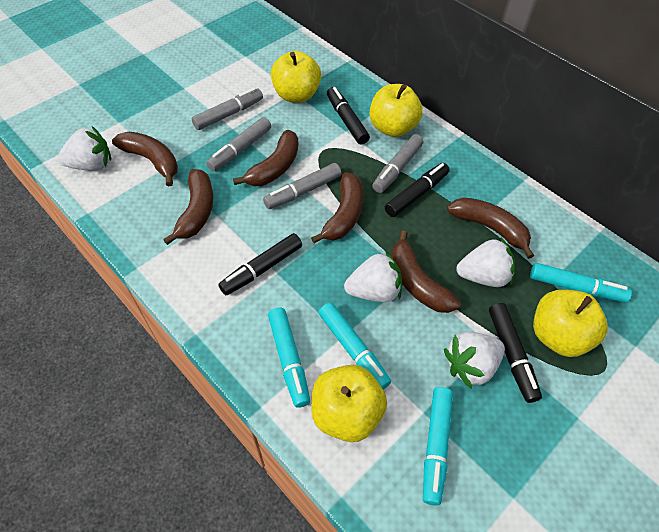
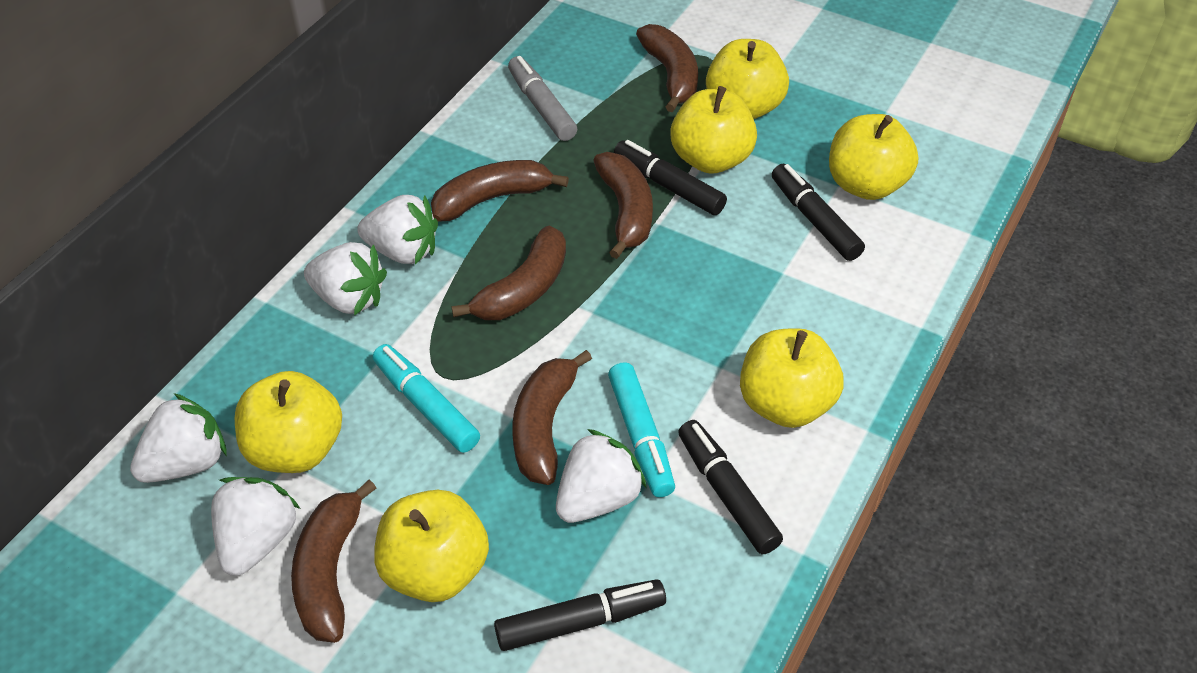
grey marker: 4 -> 1
turquoise marker: 4 -> 2
white strawberry: 4 -> 5
yellow apple: 4 -> 6

